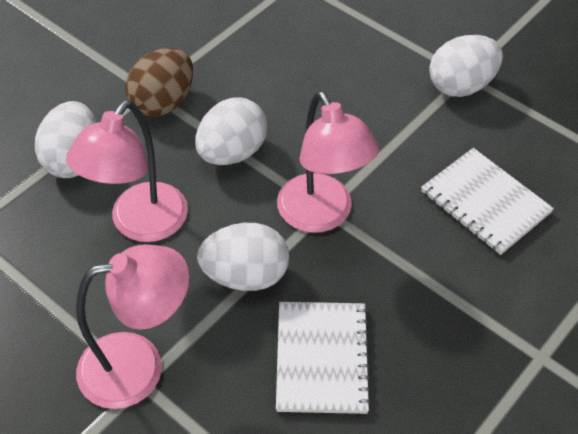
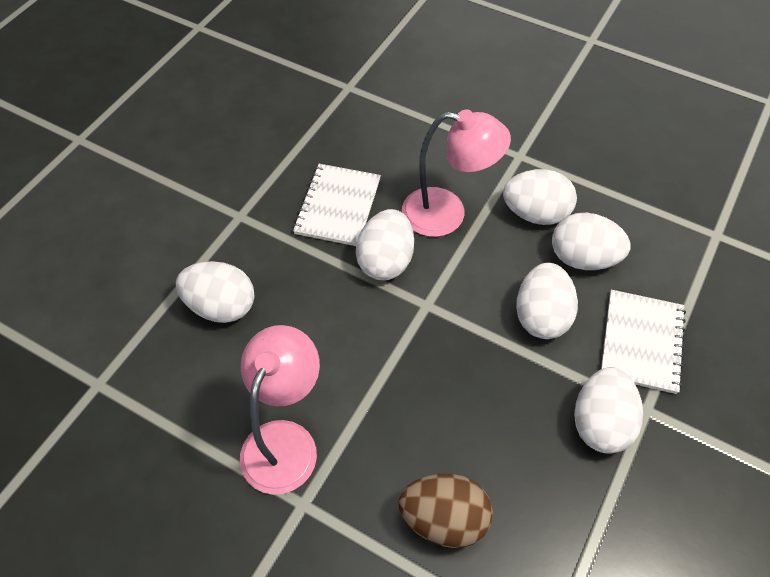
pink lamp: 3 -> 2
white egg: 4 -> 6

